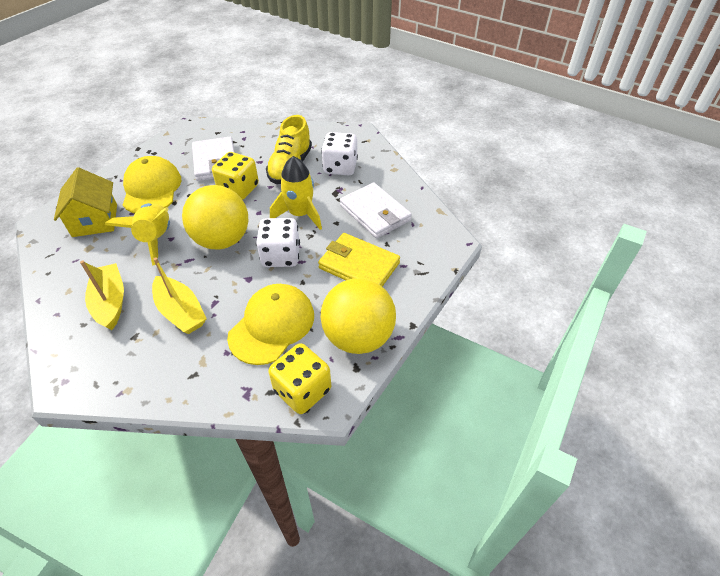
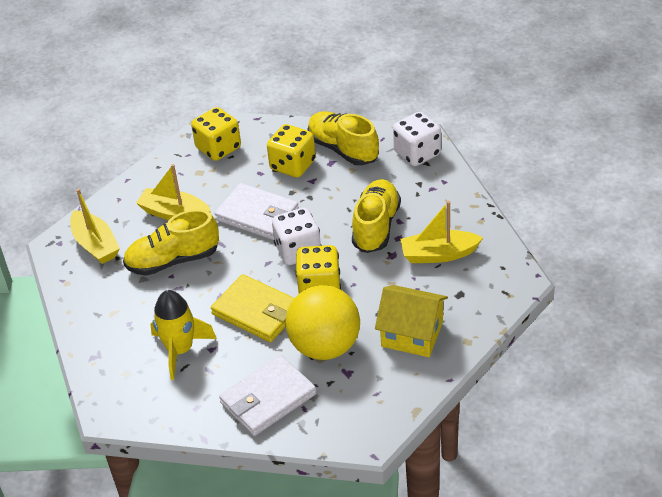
yellow ball: 2 -> 1
yellow boat: 2 -> 3
yellow cap: 2 -> 0
yellow dice: 2 -> 3
yellow rocket: 2 -> 1
yellow shoe: 1 -> 3

